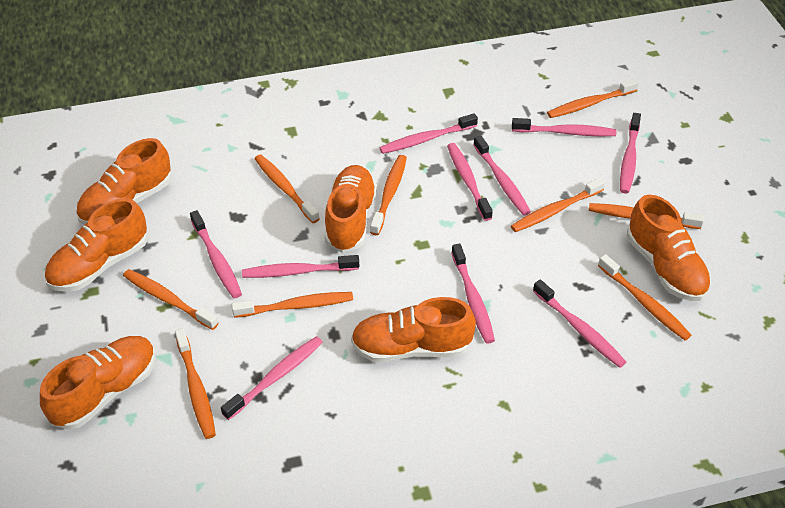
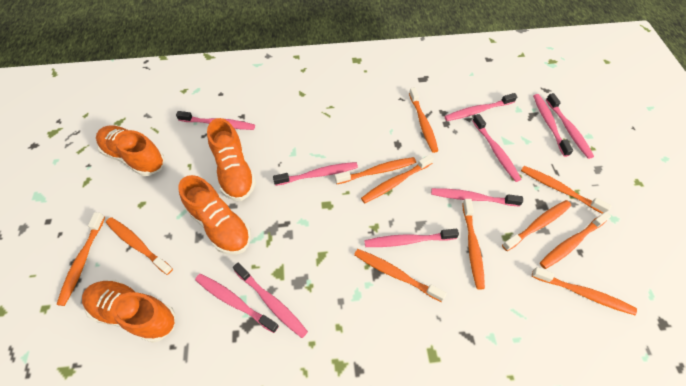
orange shoe: 6 -> 4
orange toothbrush: 9 -> 11

